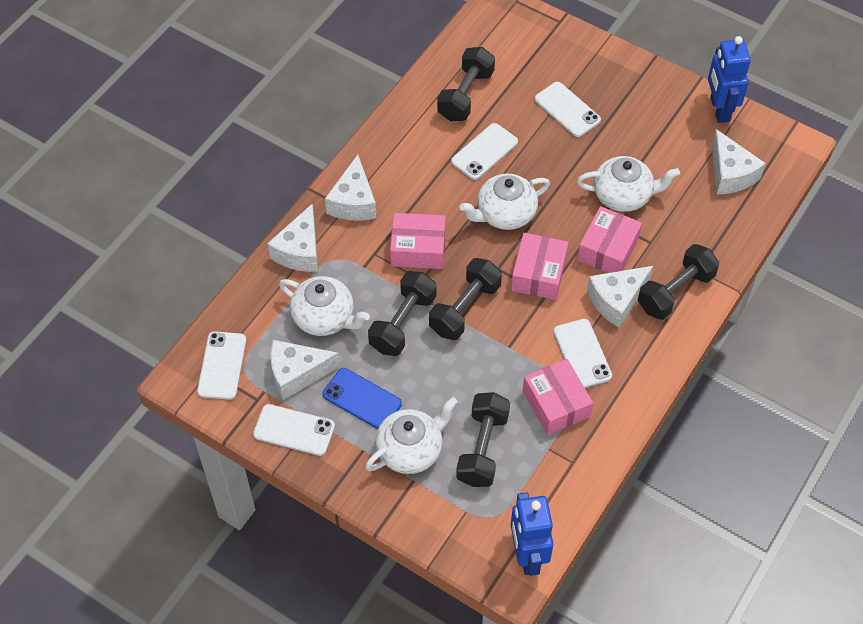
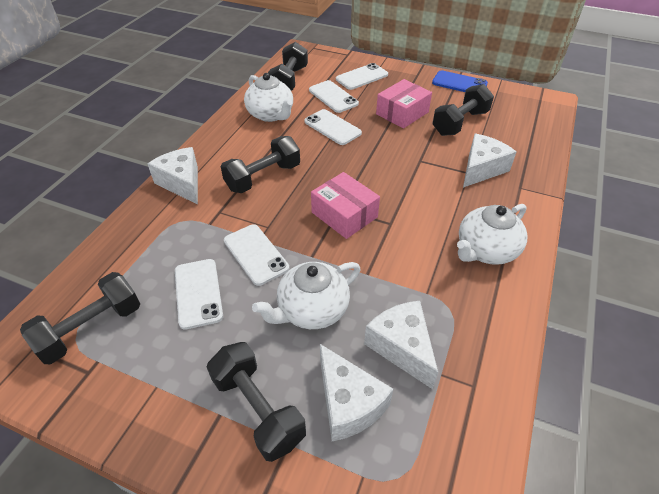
blue robot: 2 -> 0
pink box: 4 -> 2
white cheese: 5 -> 4
white teapot: 4 -> 3

